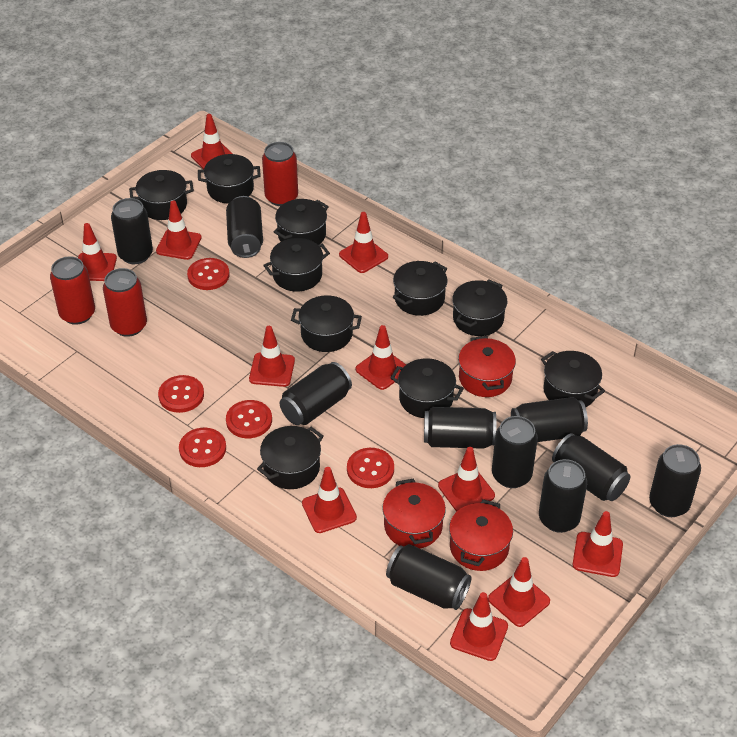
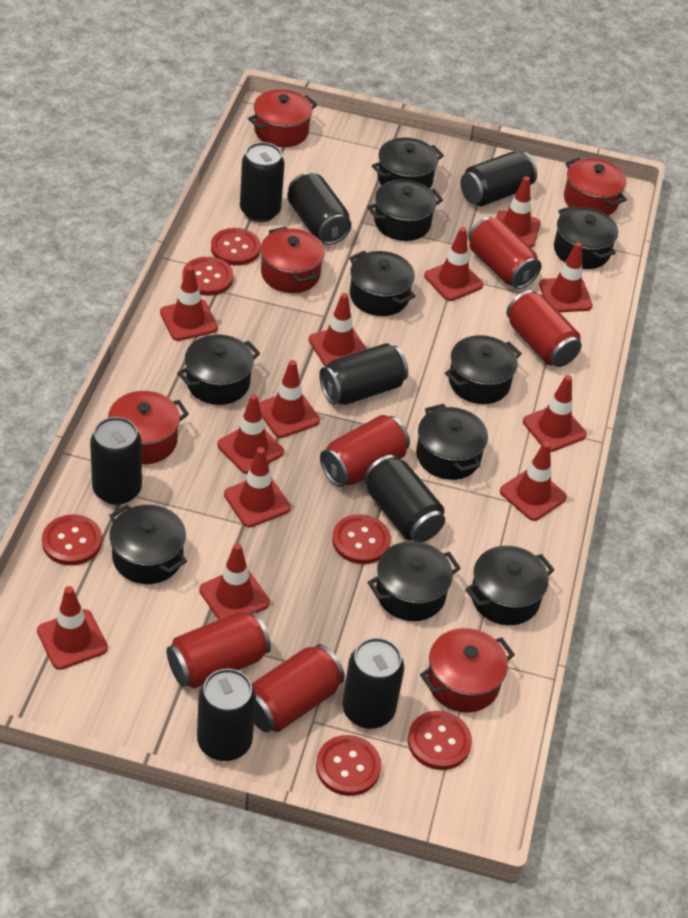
black can: 10 -> 8
red button: 5 -> 6
red can: 3 -> 5
red pot: 3 -> 5
red traffic cone: 11 -> 12

